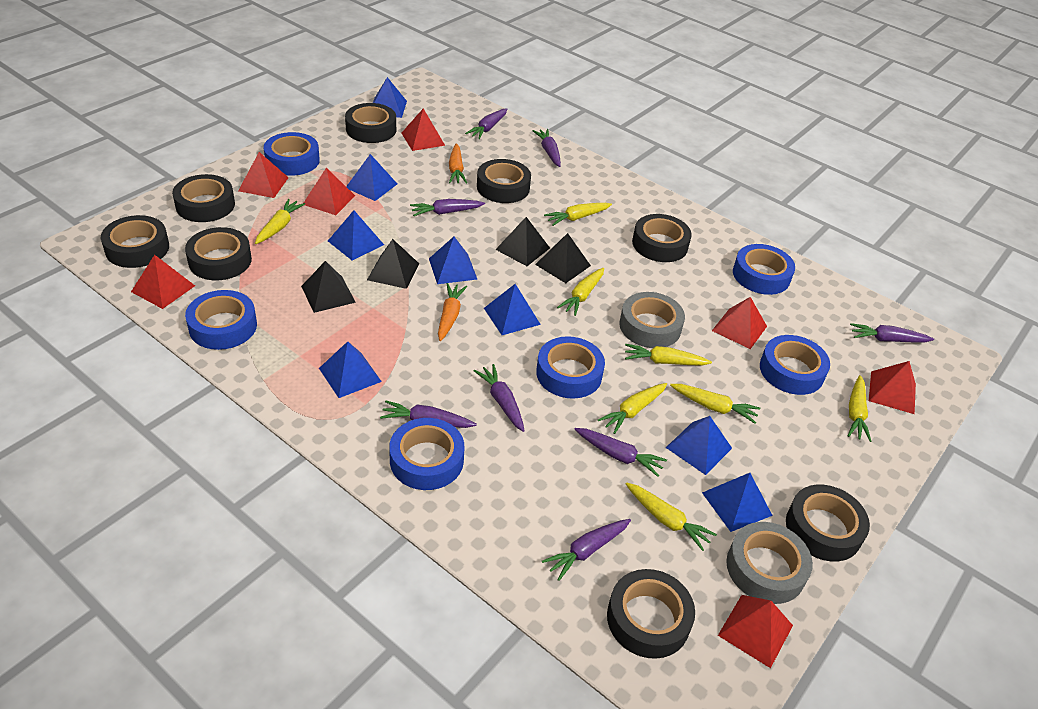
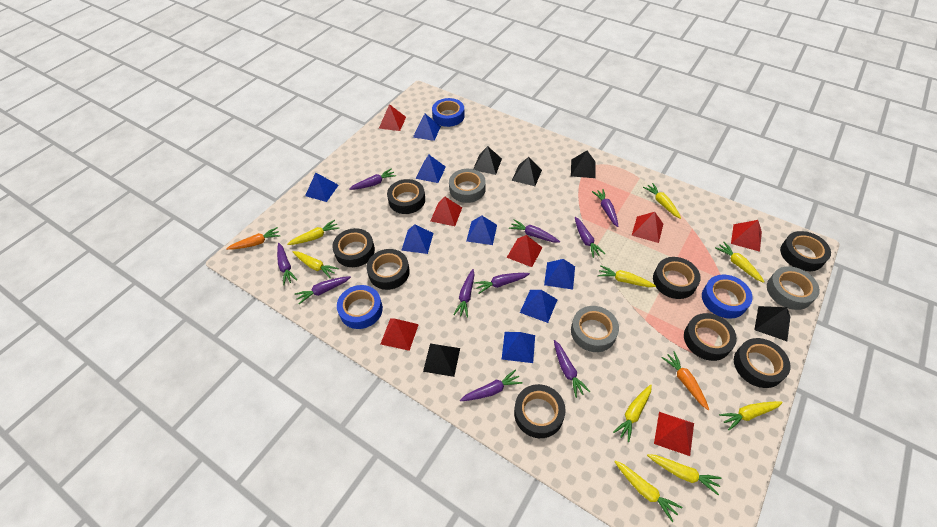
black pyramid: 4 -> 5
blue tape: 6 -> 3
grey tape: 2 -> 3
purple carrot: 8 -> 10
yellow carrot: 8 -> 9

